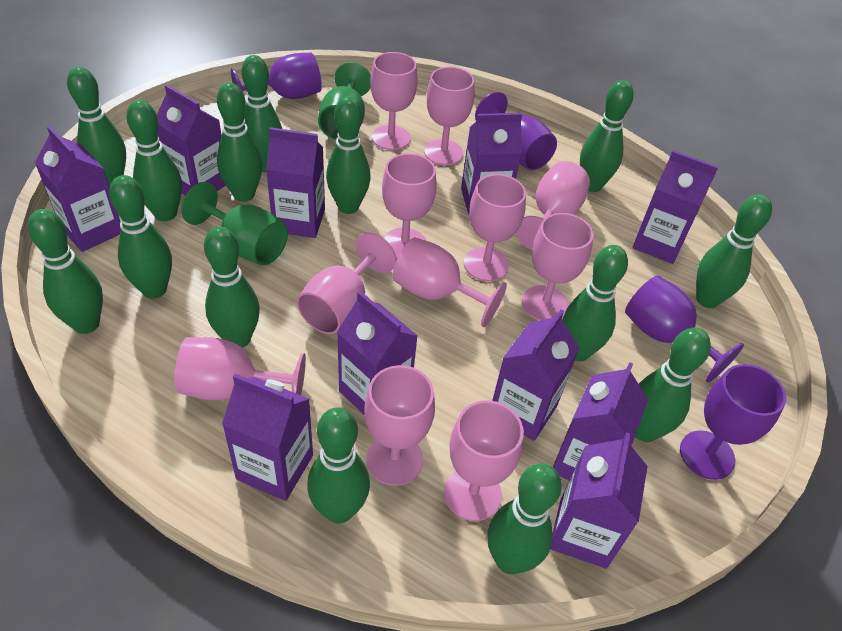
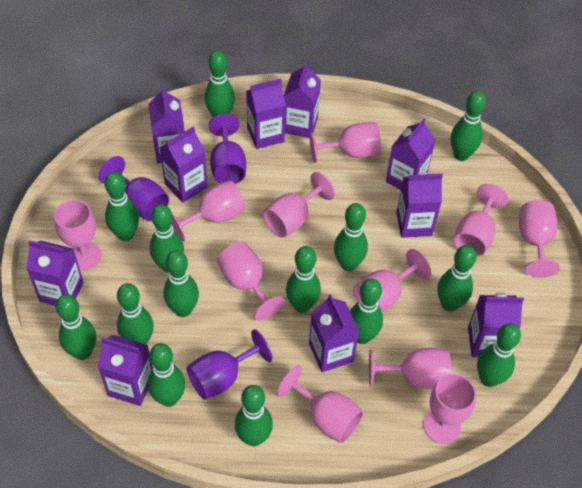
green goblet: 2 -> 0
purple goblet: 4 -> 3

